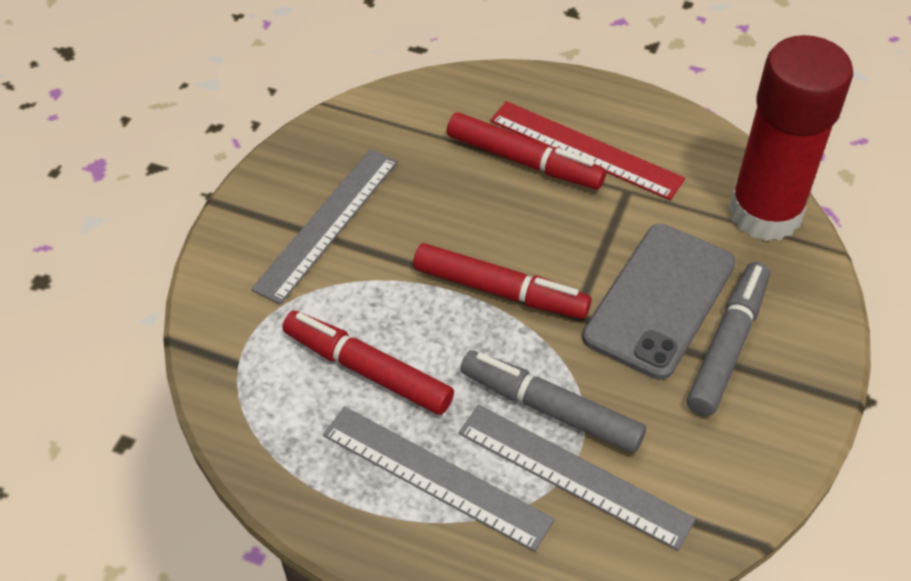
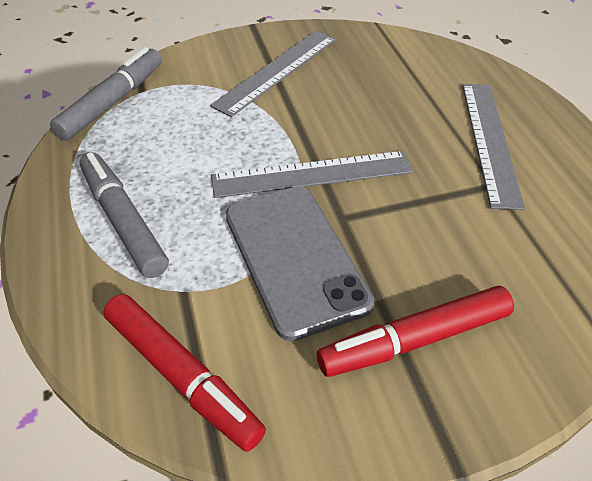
red glue stick: 1 -> 0
red marker: 3 -> 2
red ruler: 1 -> 0

